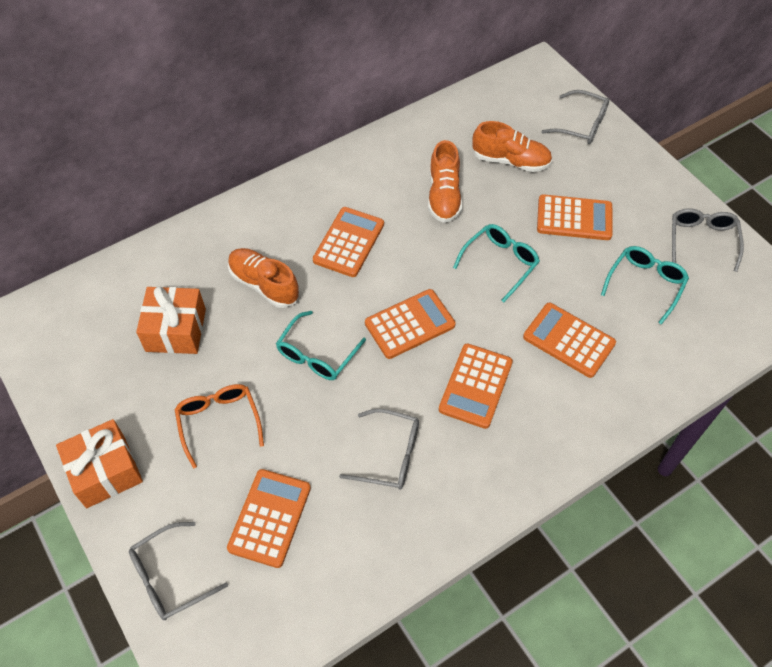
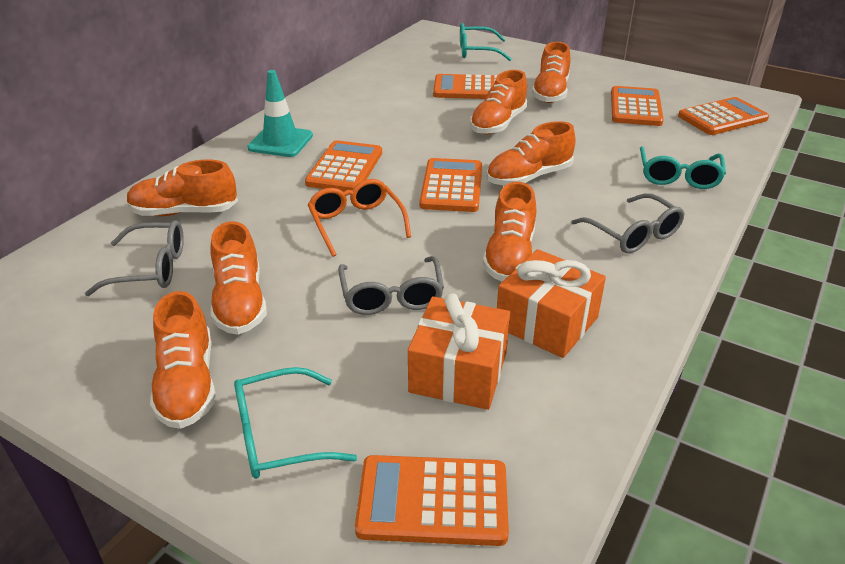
grey glasses: 4 -> 3
orange shoe: 3 -> 7
turquoise traffic cone: 0 -> 1

